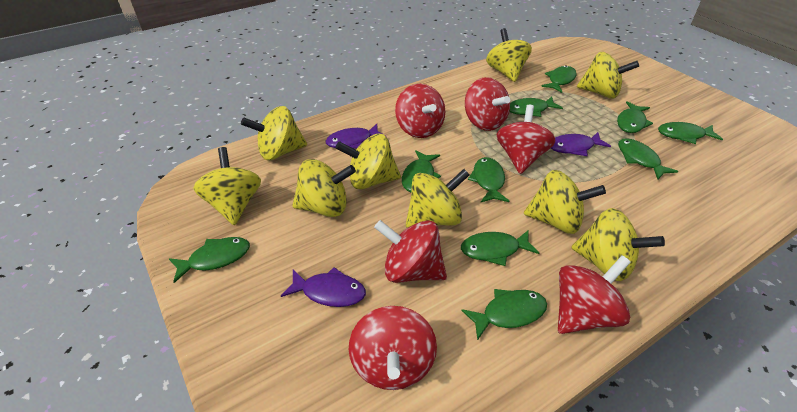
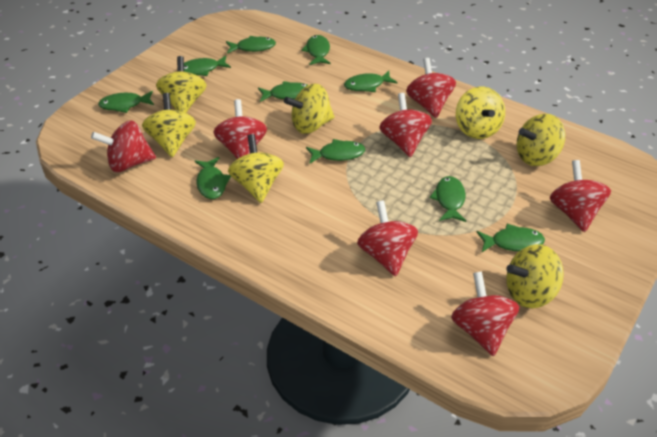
purple fish: 3 -> 0
red spinning top: 6 -> 7
yellow spinning top: 9 -> 7

